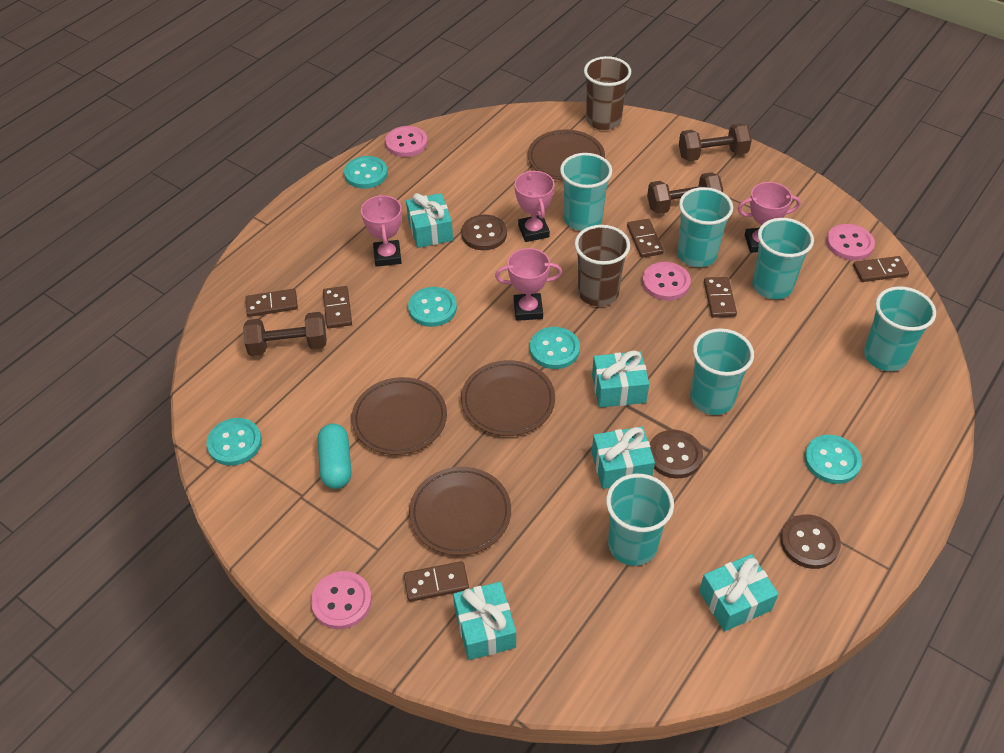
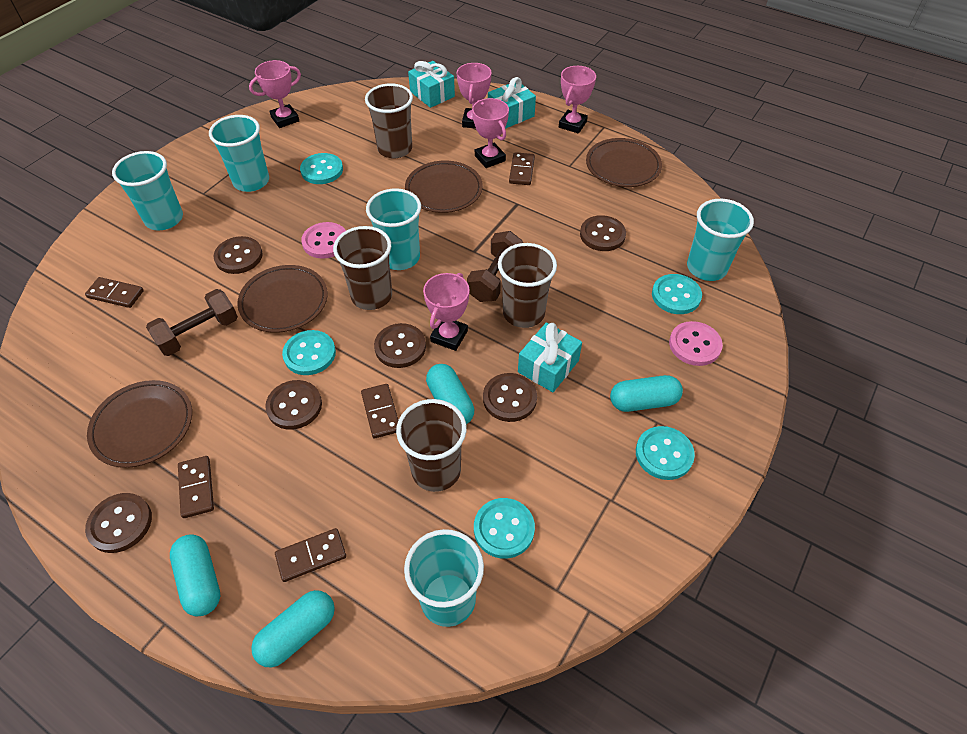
brown button: 3 -> 6
brown cup: 2 -> 4
brown domino: 6 -> 5
brown dumbbell: 3 -> 2
pink button: 4 -> 2
pink trophy: 4 -> 5
turquoise capsule: 1 -> 4
turquoise cup: 6 -> 5
turquoise gift: 5 -> 3

